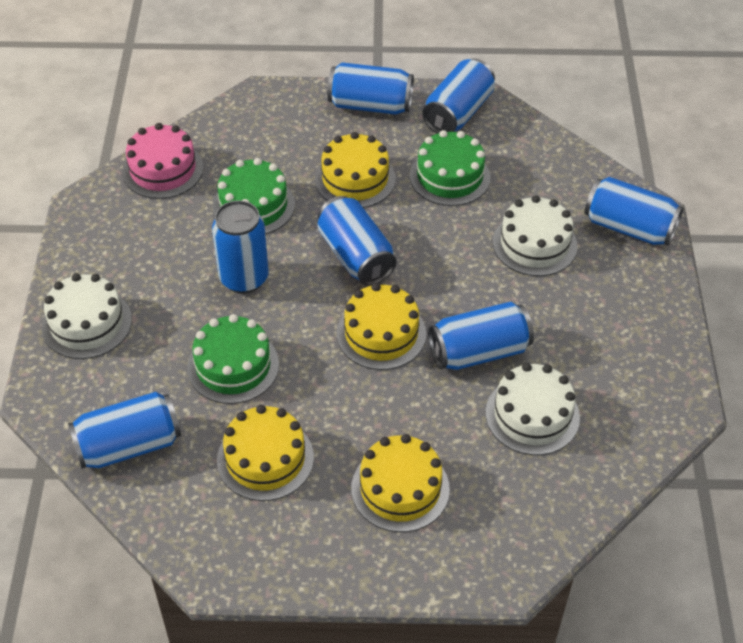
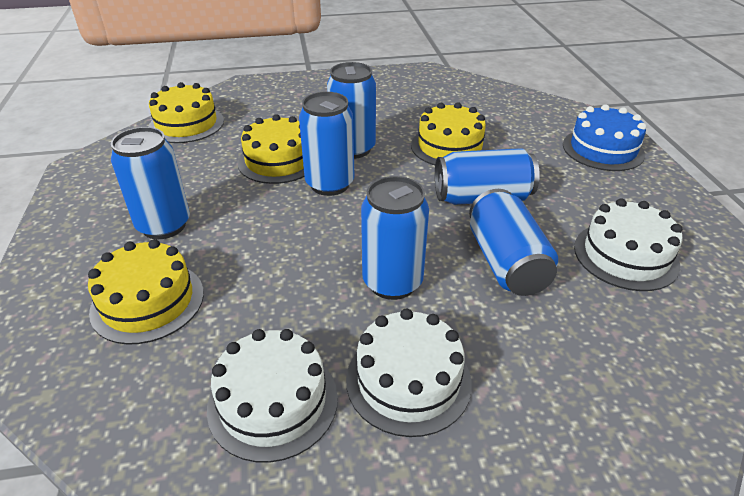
blue cake: 0 -> 1
blue can: 7 -> 6
green cake: 3 -> 0
pink cake: 1 -> 0

